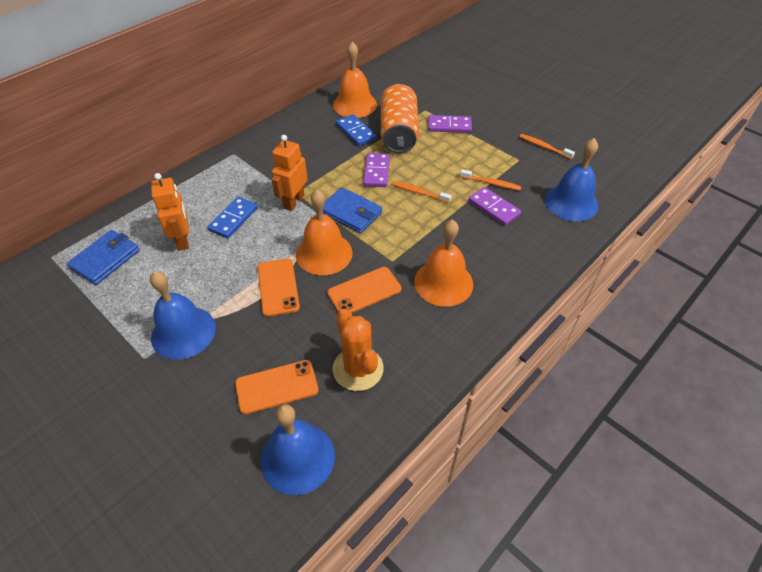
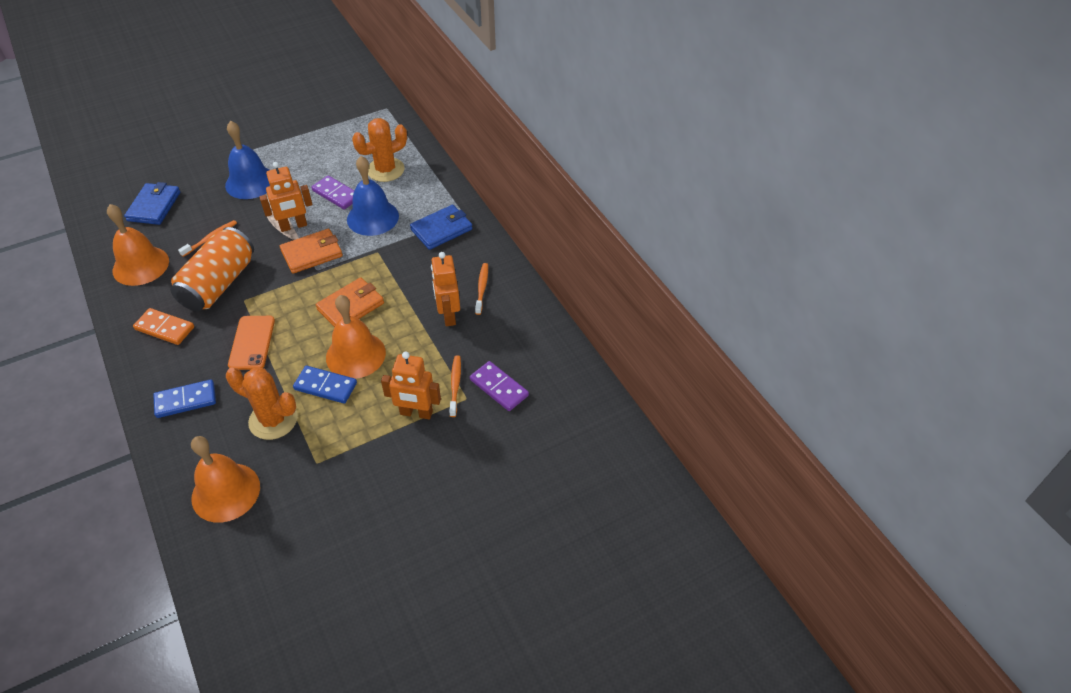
blue bell: 3 -> 2
orange cactus: 1 -> 2
orange domino: 0 -> 1
orange phone: 3 -> 1
orange robot: 2 -> 3
orange wallet: 0 -> 2
purple domino: 3 -> 2

